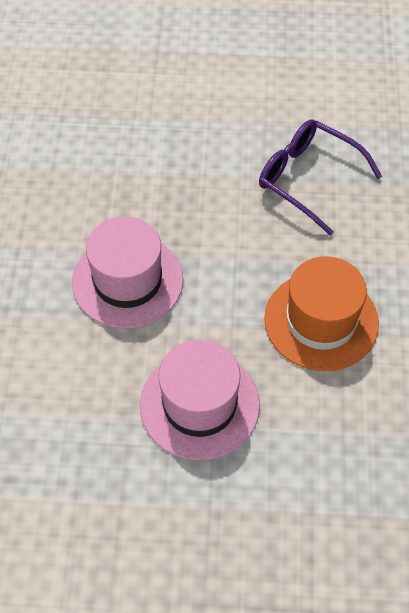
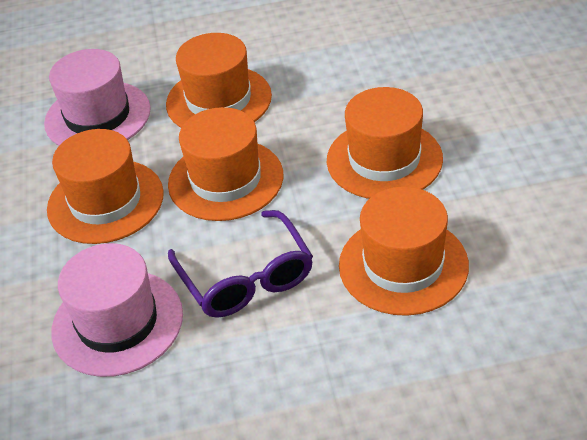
orange hat: 1 -> 5

